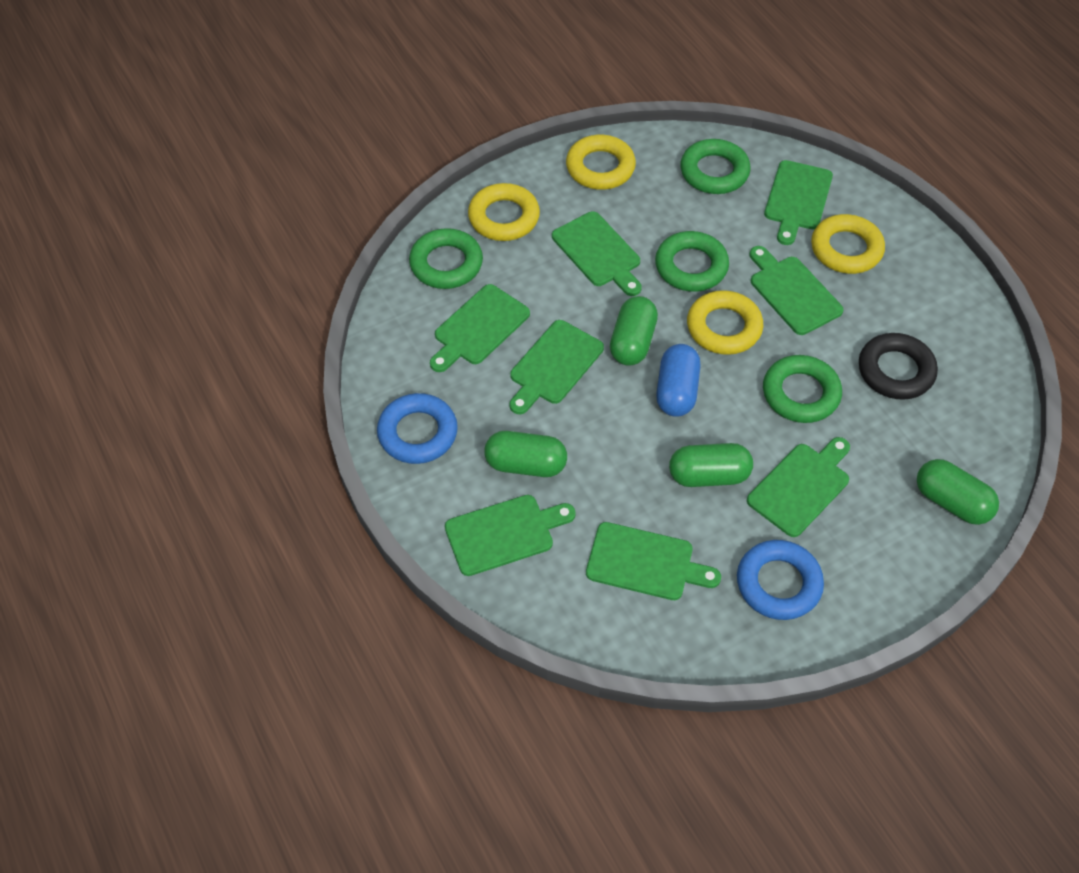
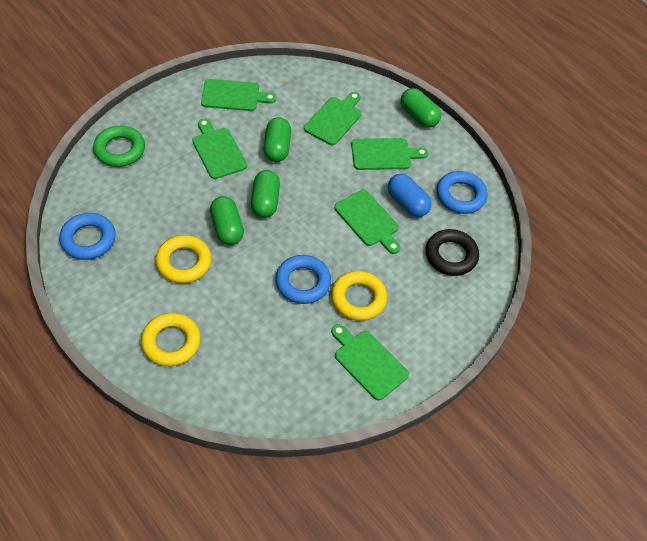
blue ring: 2 -> 3
green cutting board: 8 -> 6
green ring: 4 -> 1
yellow ring: 4 -> 3

